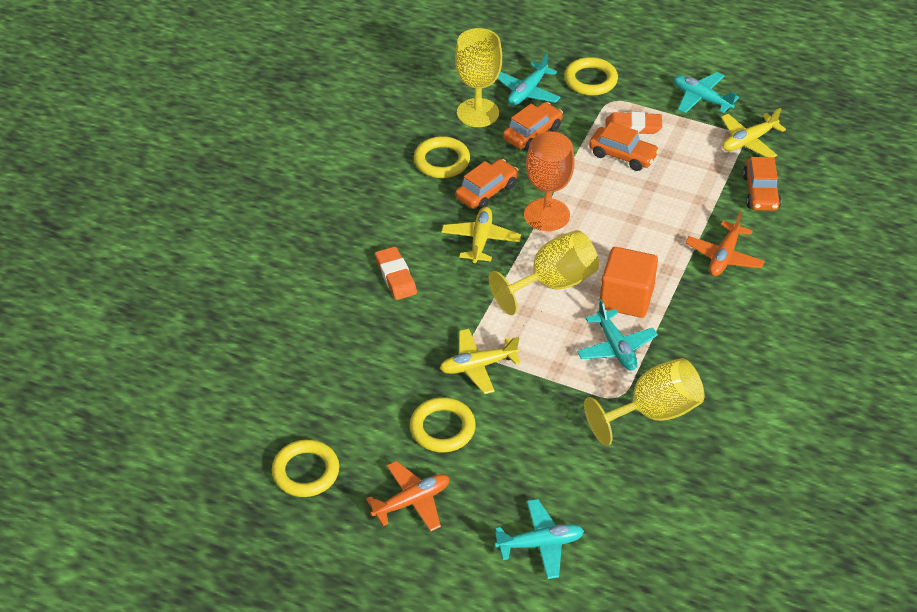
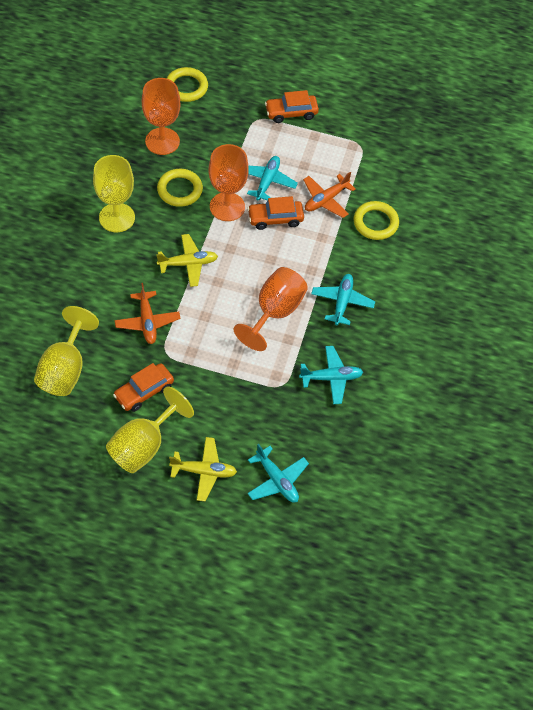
orange car: 4 -> 3
orange cube: 1 -> 0
orange eraser: 2 -> 0
orange goblet: 1 -> 3
yellow plane: 3 -> 2
yellow ring: 4 -> 3

